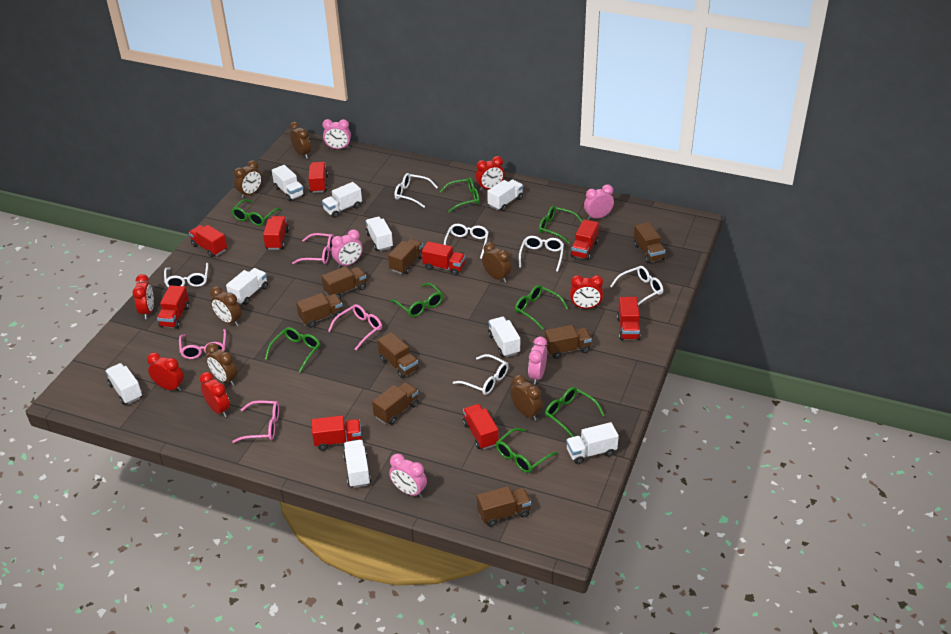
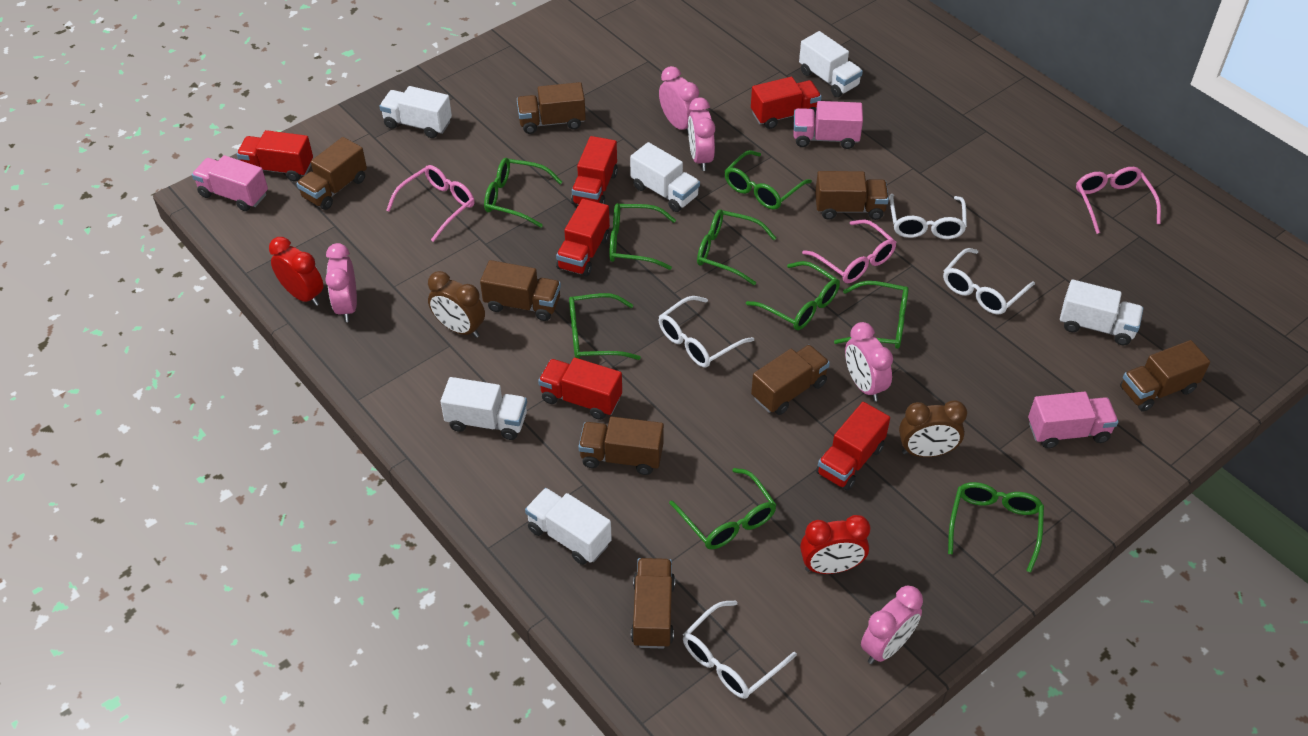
brown clock: 6 -> 2
green glasses: 8 -> 9
pink glasses: 4 -> 3
pink truck: 0 -> 3
red clock: 5 -> 2
red truck: 9 -> 6
white glasses: 6 -> 4
white truck: 9 -> 6

